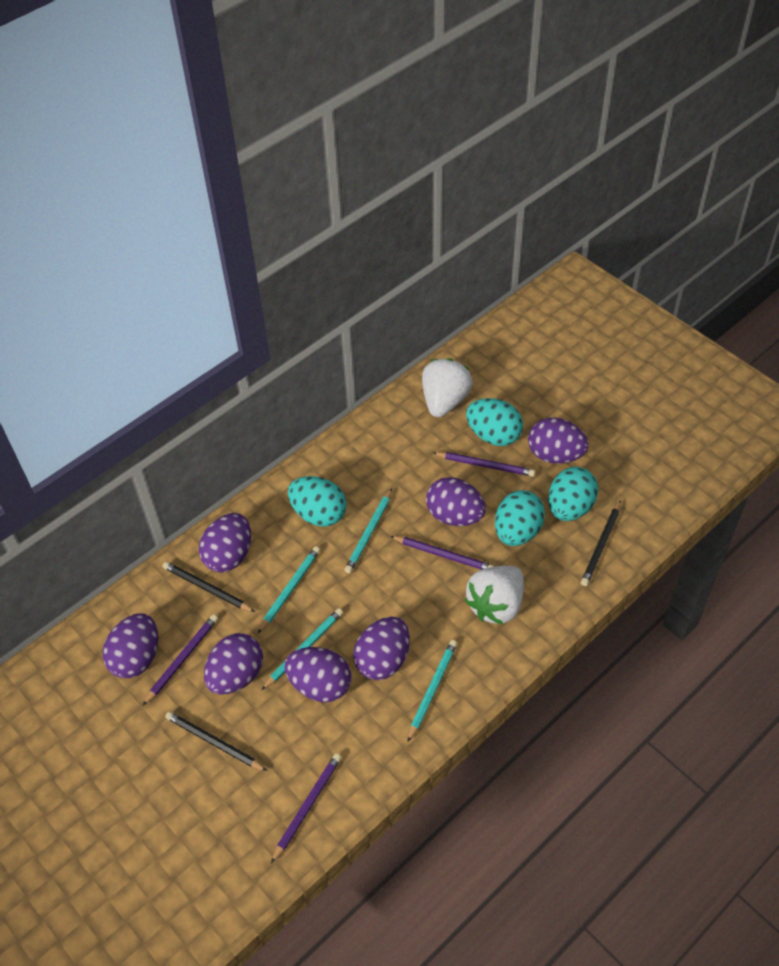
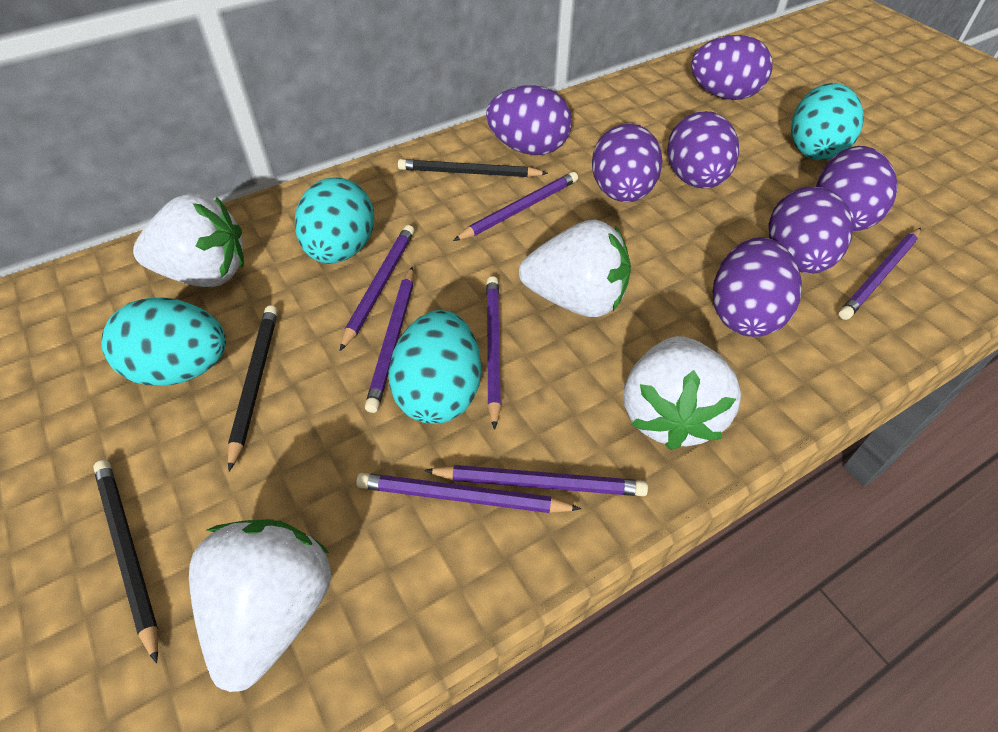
purple pencil: 4 -> 7
turquoise pencil: 4 -> 0
white strawberry: 2 -> 4

